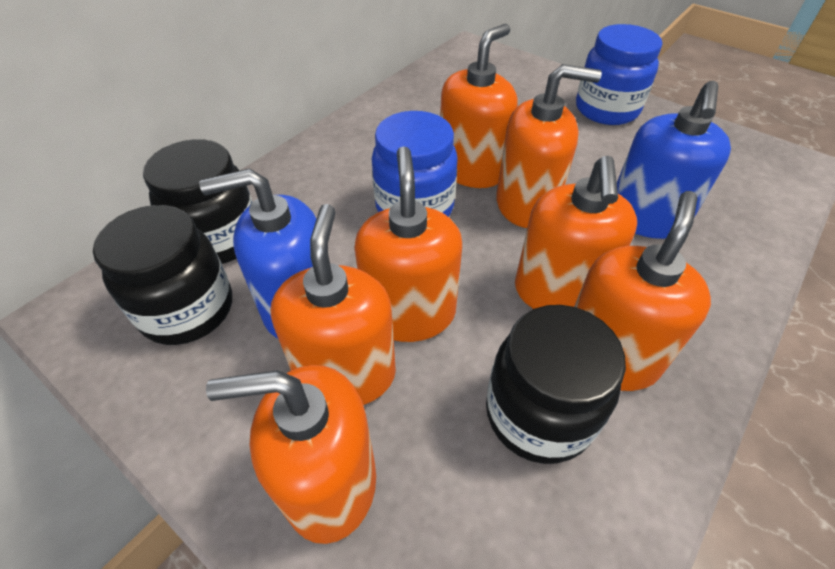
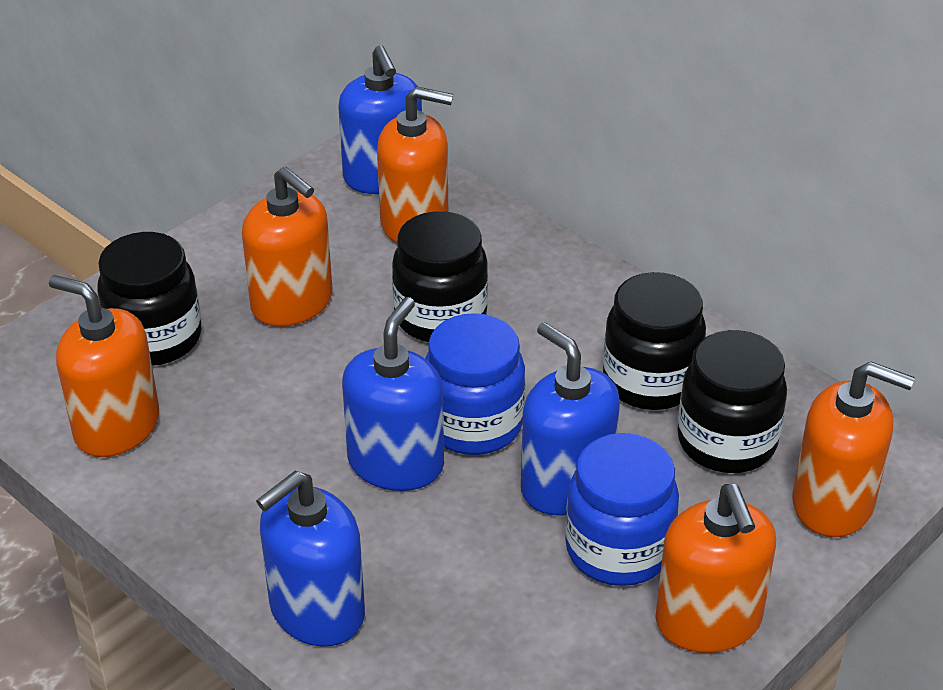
black jar: 3 -> 4
blue soap dispenser: 2 -> 4
orange soap dispenser: 7 -> 5

